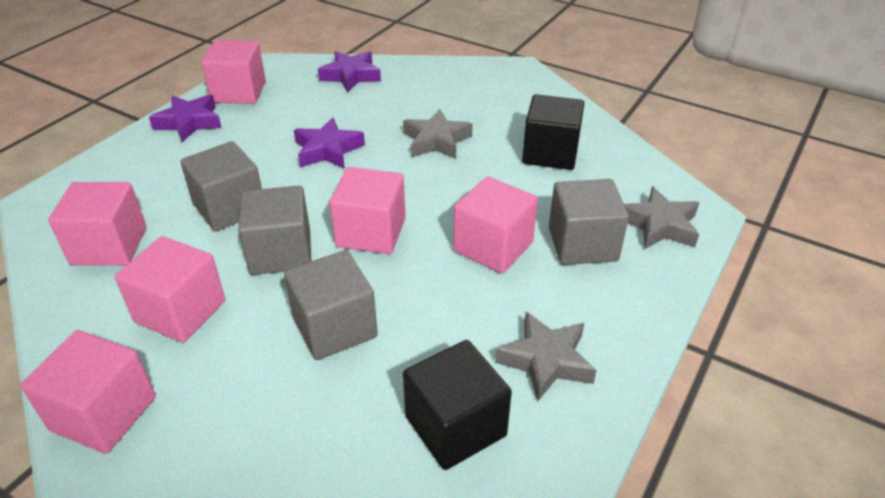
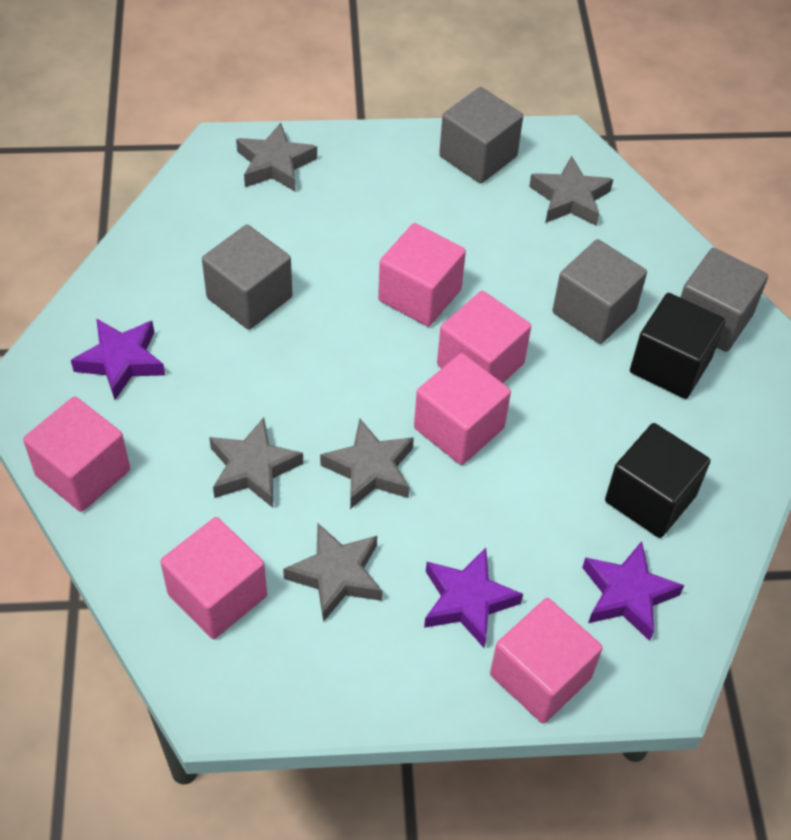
grey star: 3 -> 5

